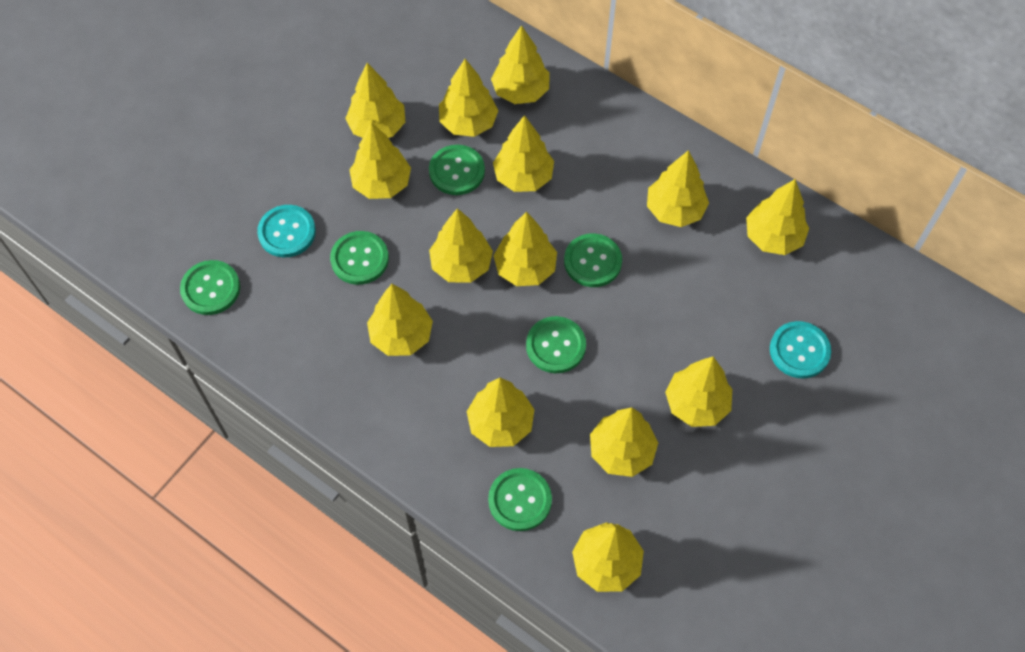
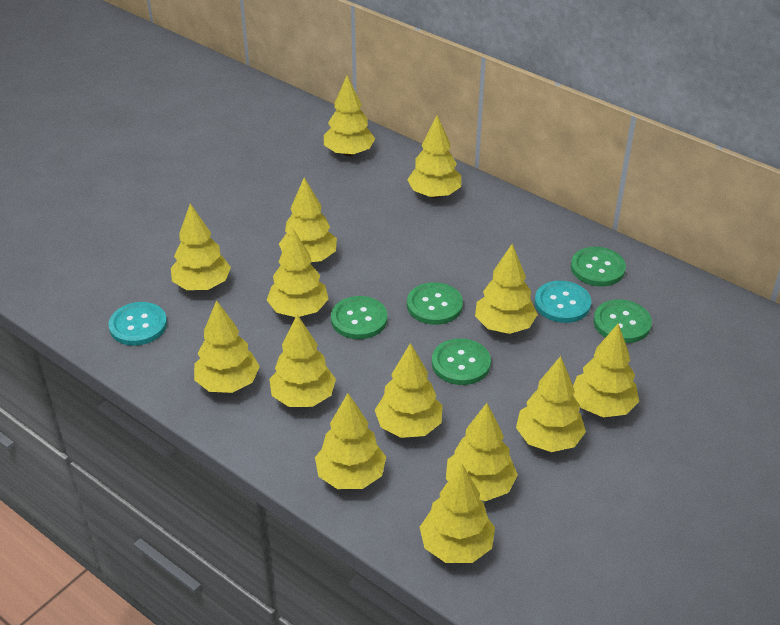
green button: 6 -> 5

